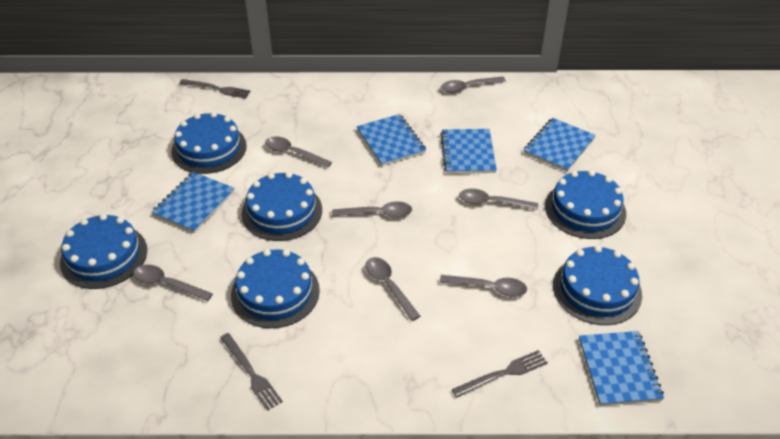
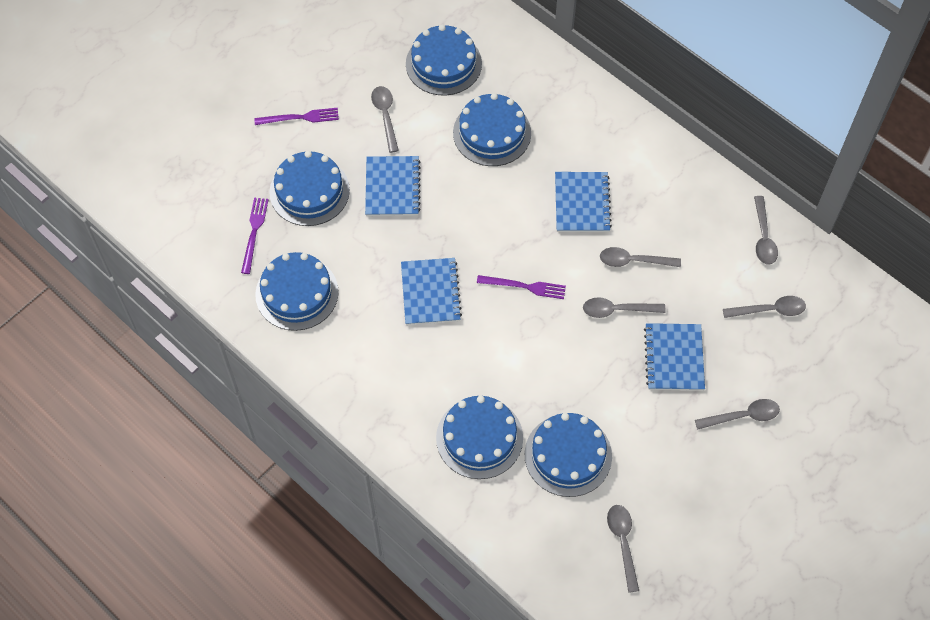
blue notebook: 5 -> 4
grey fork: 3 -> 0
purple fork: 0 -> 3

